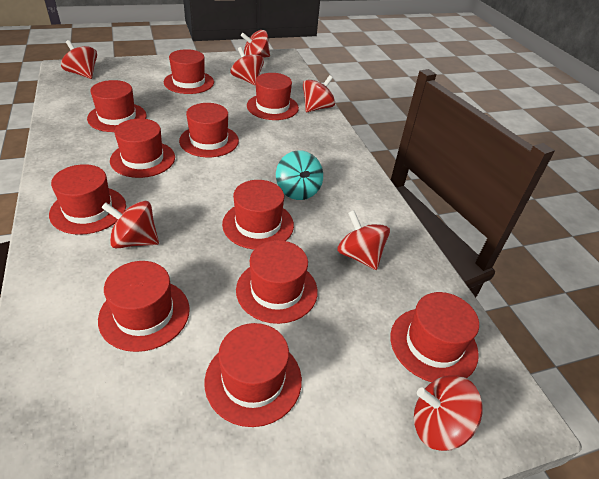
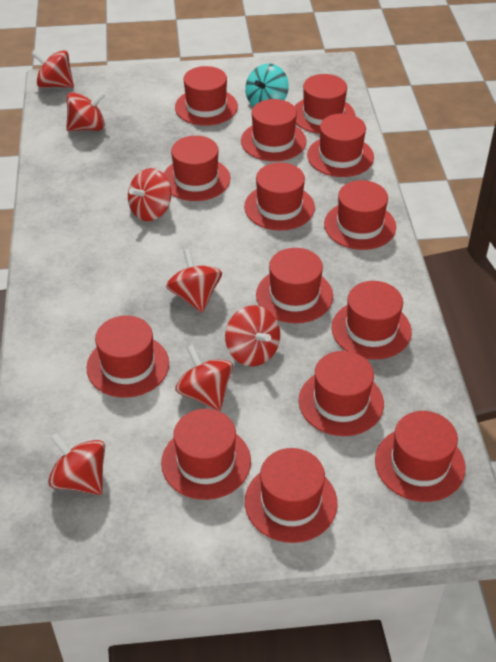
red hat: 11 -> 14

